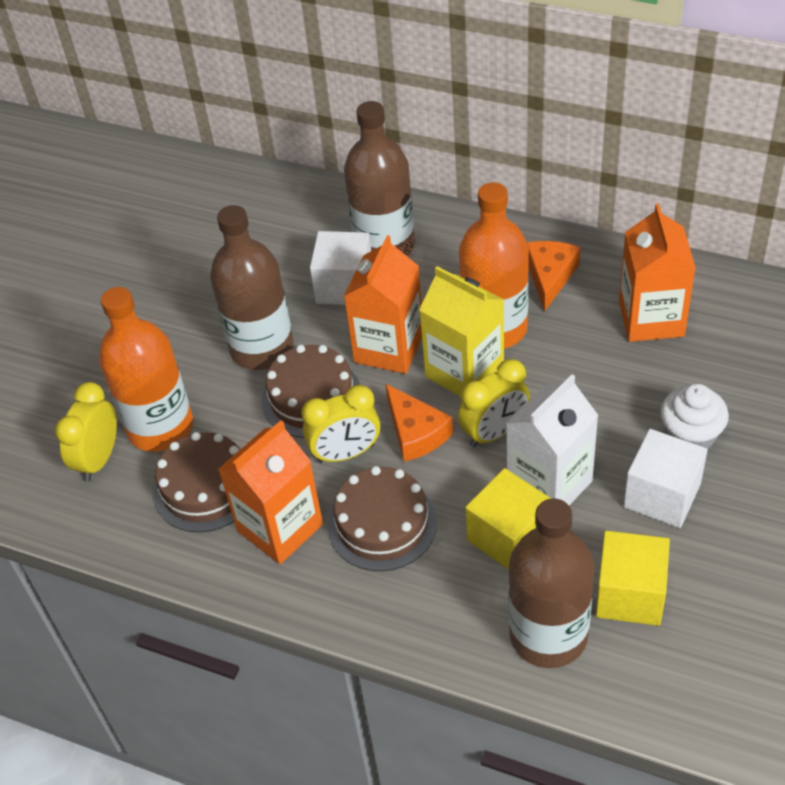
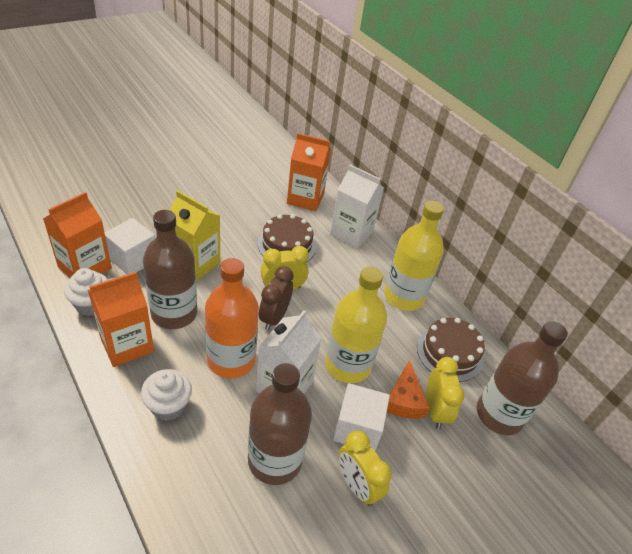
brown cake: 3 -> 2
brown clock: 0 -> 1
orange bottle: 2 -> 1
orange cheese: 2 -> 1
white carton: 1 -> 2
white cupcake: 1 -> 2
yellow bottle: 0 -> 2
yellow cube: 2 -> 0

